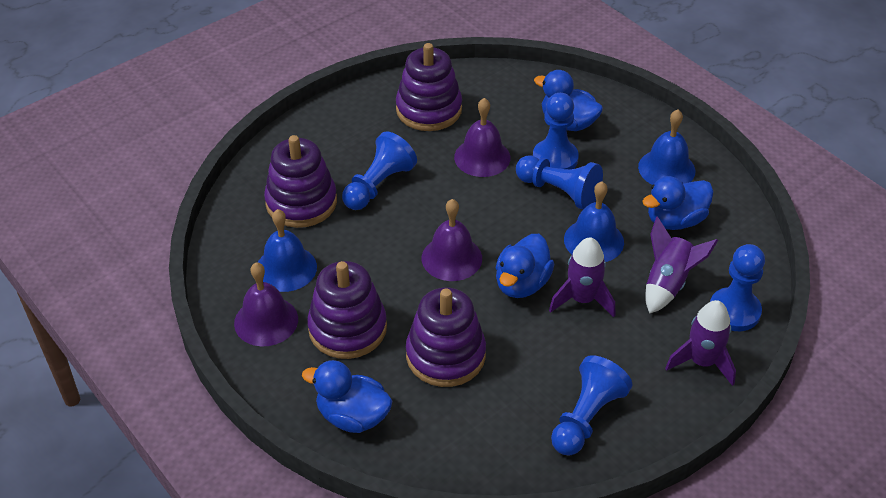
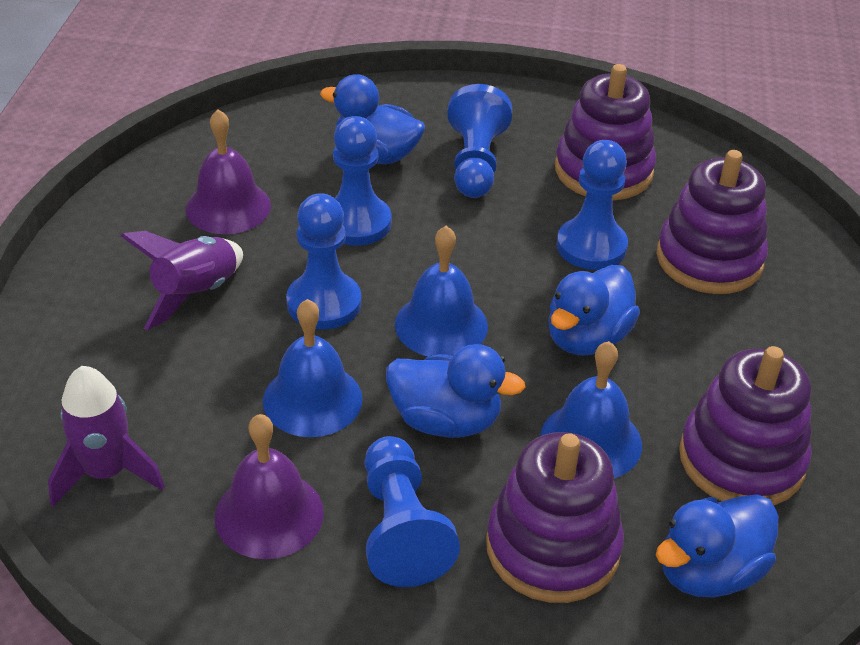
purple bell: 3 -> 2
purple rocket: 3 -> 2

